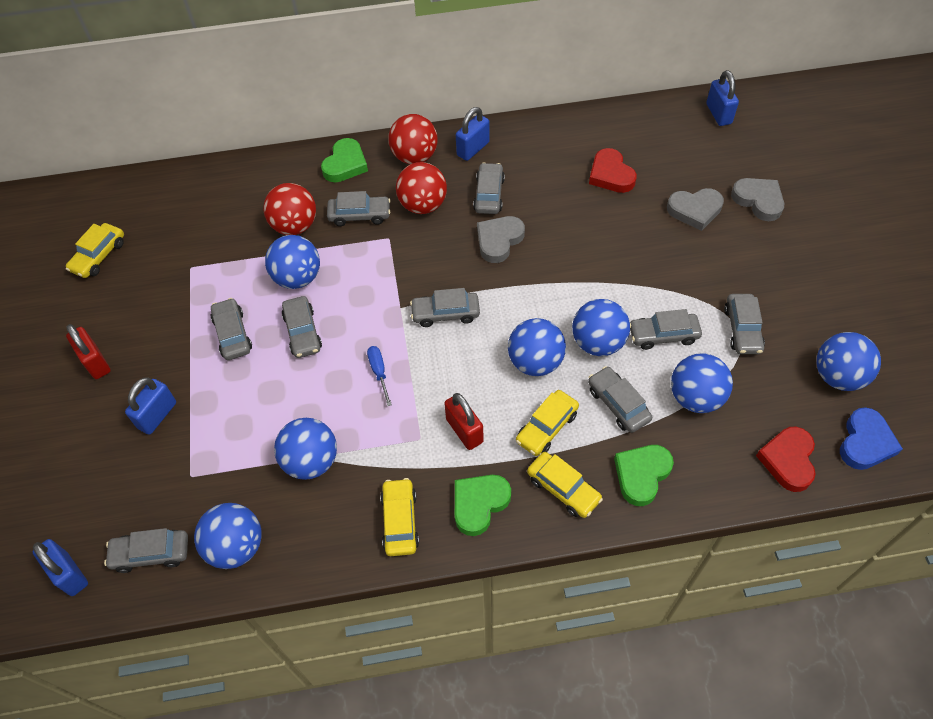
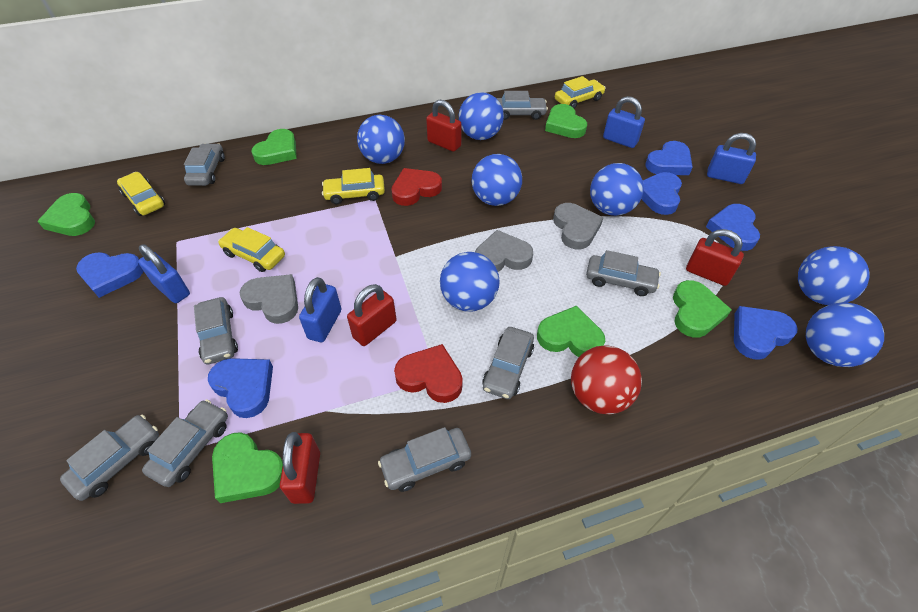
blue heart: 1 -> 6
blue screwdriver: 1 -> 0
green heart: 3 -> 6
grey car: 9 -> 8
red ball: 3 -> 1
red padlock: 2 -> 4

